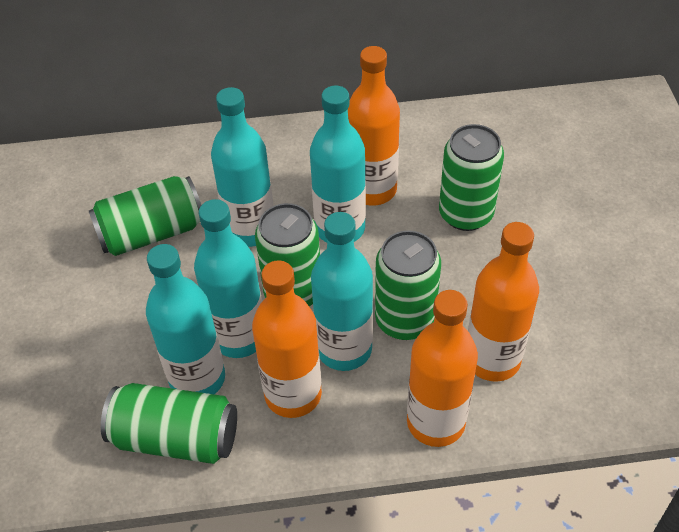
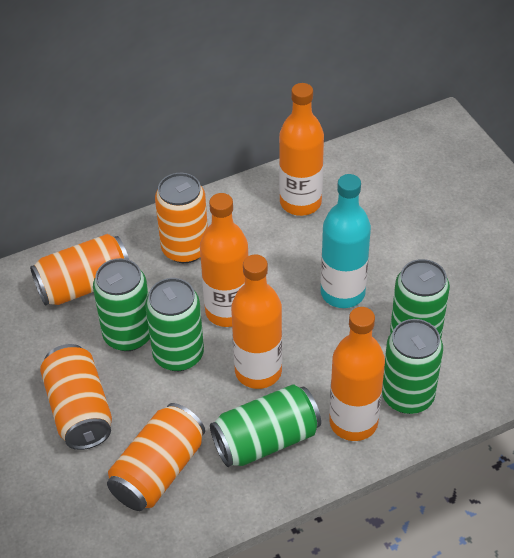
orange can: 0 -> 4
turquoise bottle: 5 -> 1

